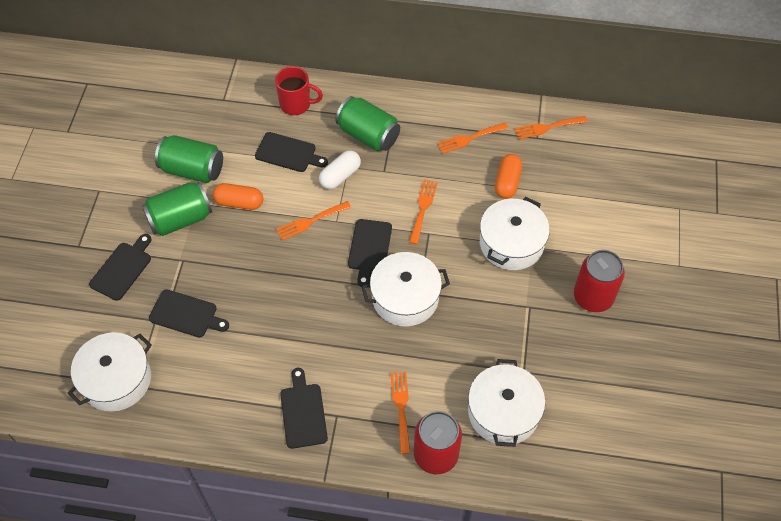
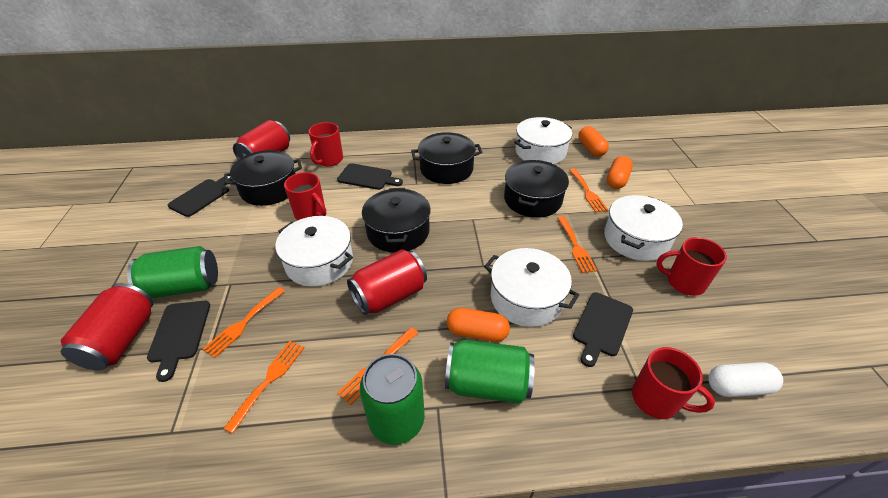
black cutting board: 5 -> 4
black pot: 0 -> 4
orange capsule: 2 -> 3
red can: 2 -> 3
red mug: 1 -> 4

